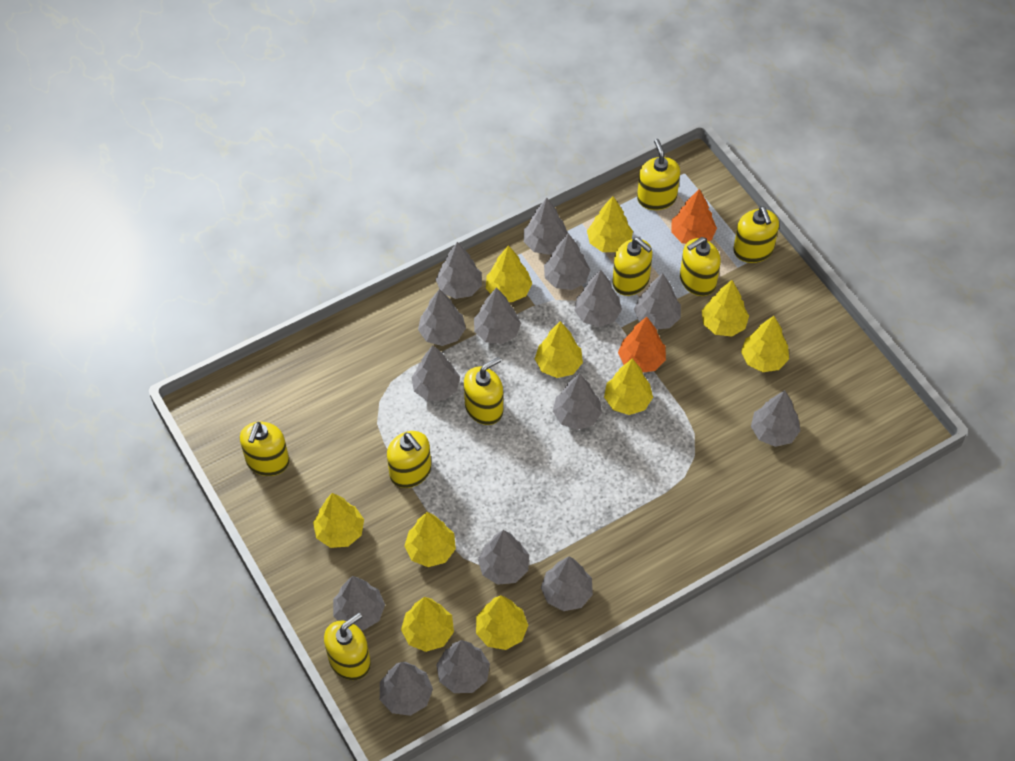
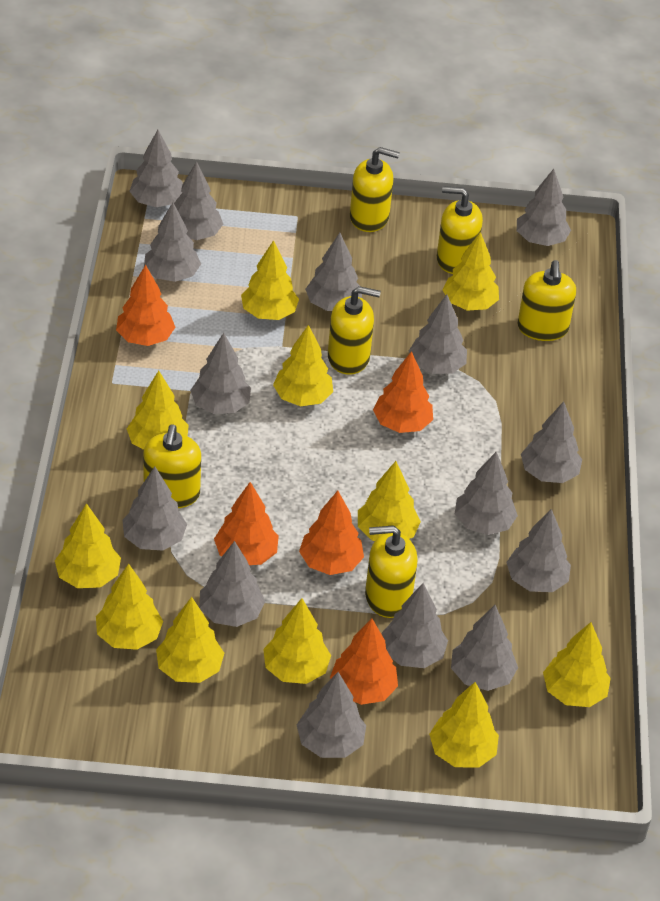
orange tree: 2 -> 5
yellow soap dispenser: 8 -> 6
yellow tree: 10 -> 11

